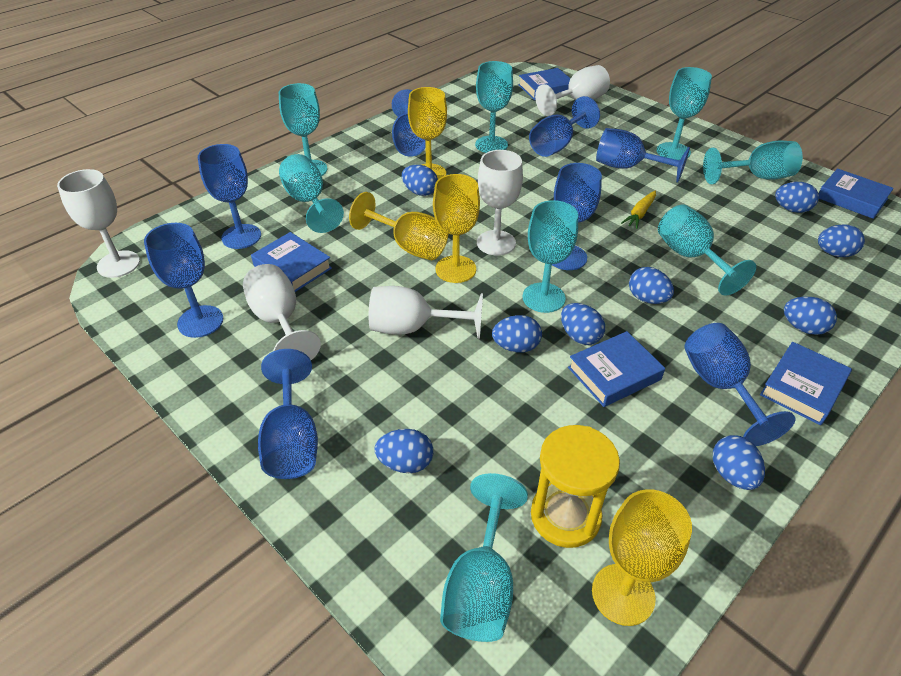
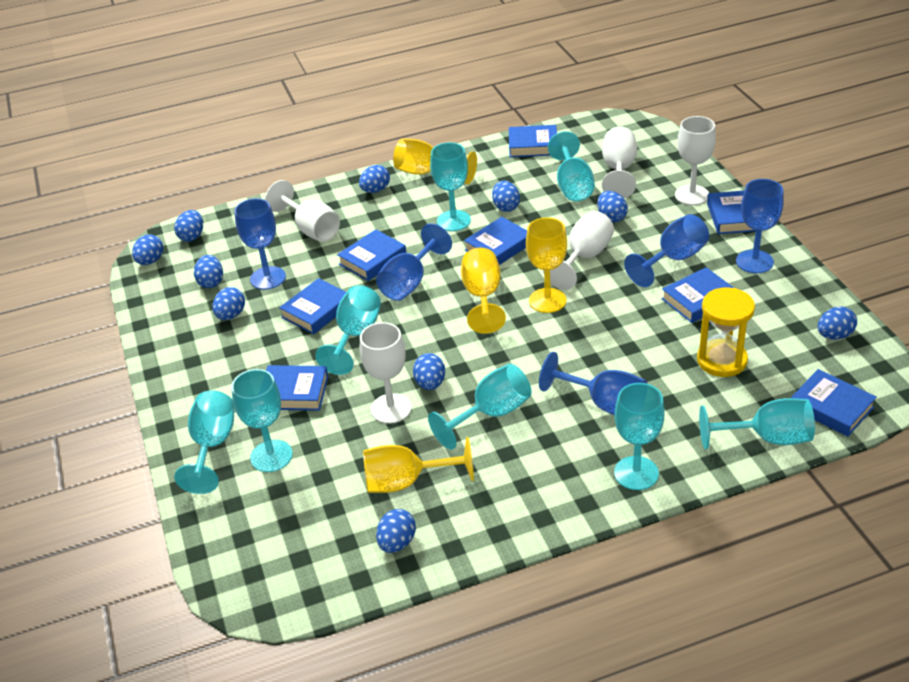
blue book: 5 -> 8
blue egg: 9 -> 10
blue goblet: 8 -> 5
yellow carrot: 1 -> 0

